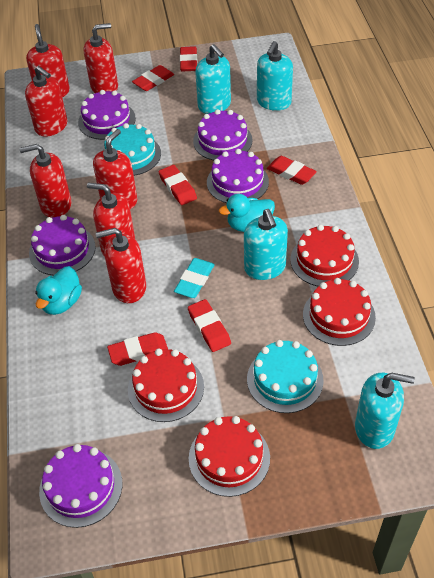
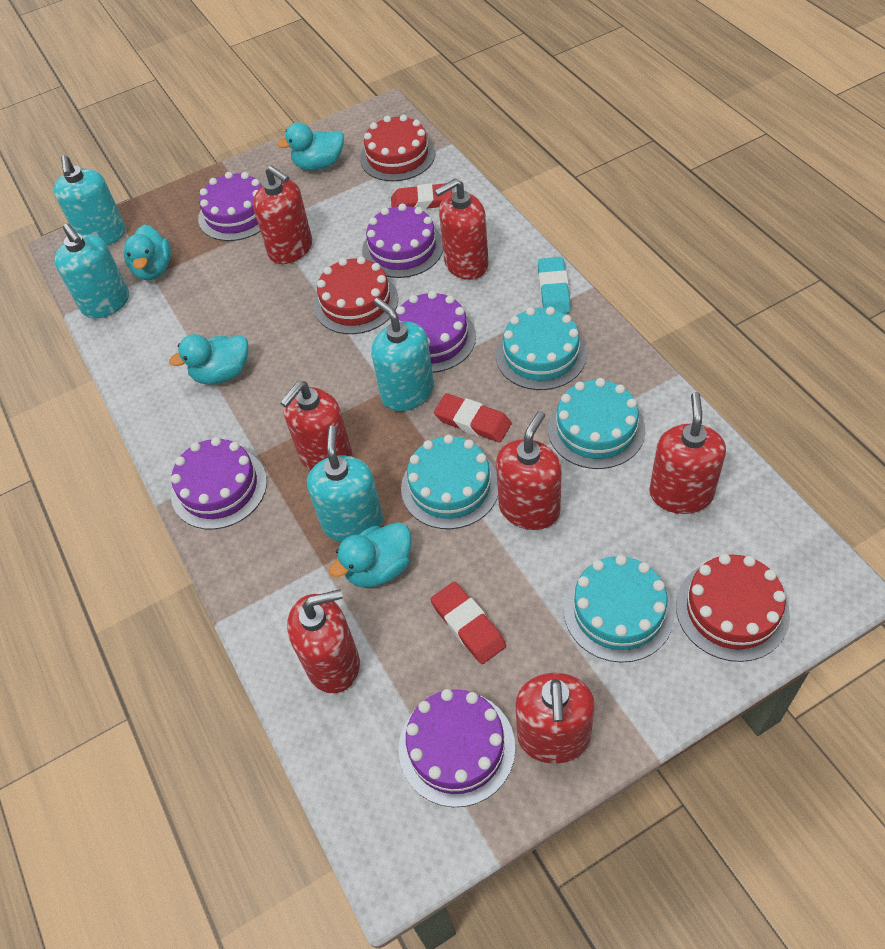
red cake: 4 -> 3
red eraser: 6 -> 3
turquoise cake: 2 -> 4
turquoise duck: 2 -> 4

